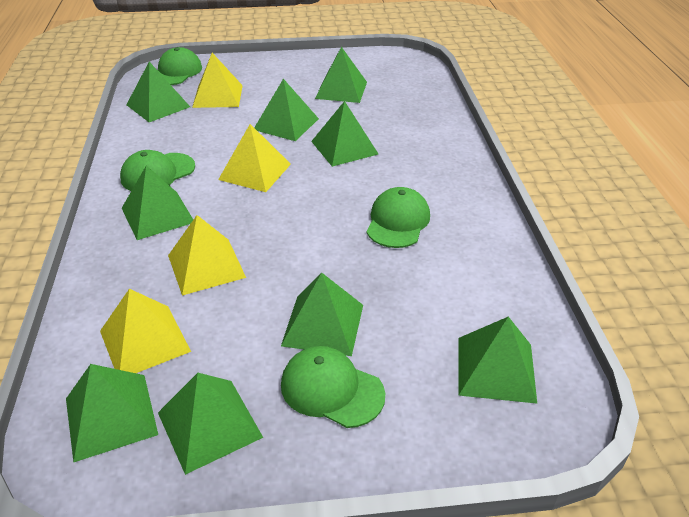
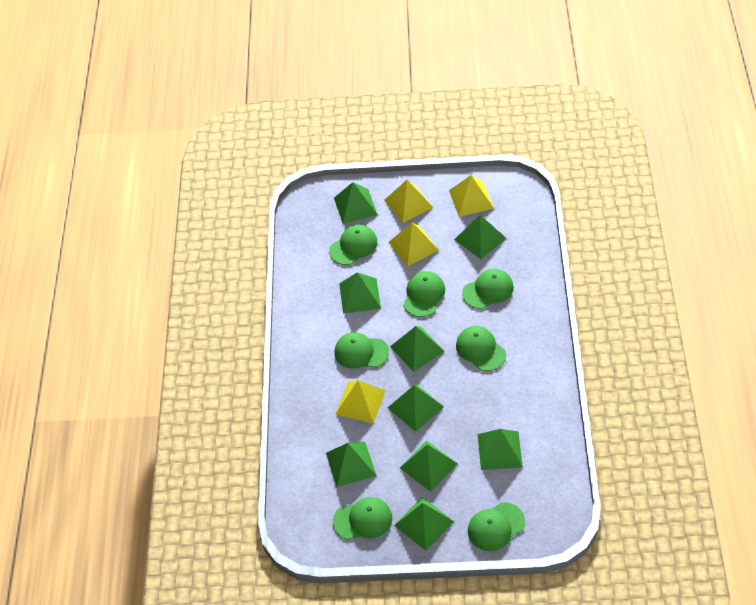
green cap: 4 -> 7

